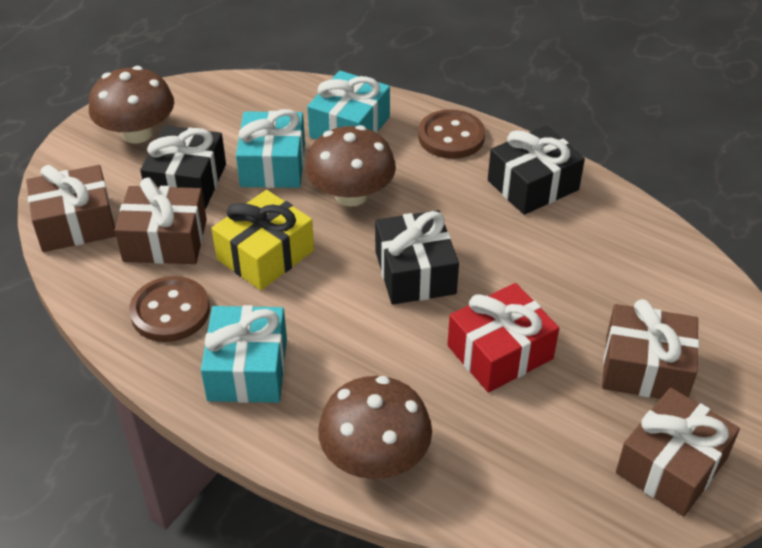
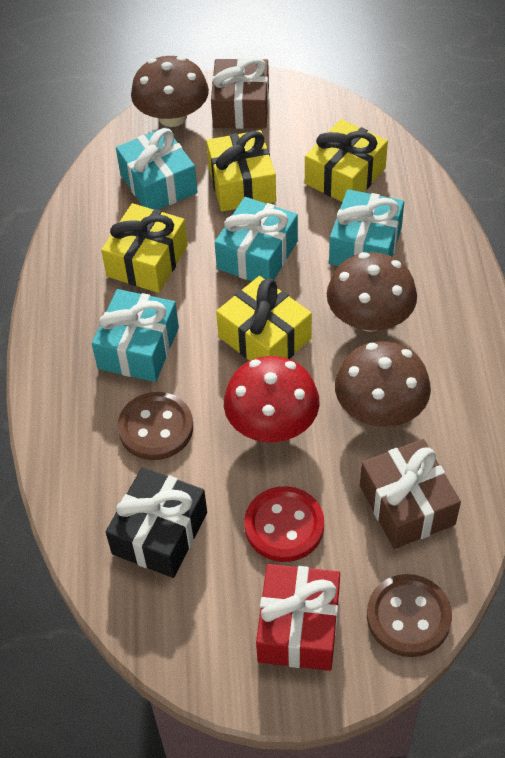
black gift: 3 -> 1
brown gift: 4 -> 2
red button: 0 -> 1
red mushroom: 0 -> 1
turquoise gift: 3 -> 4
yellow gift: 1 -> 4

